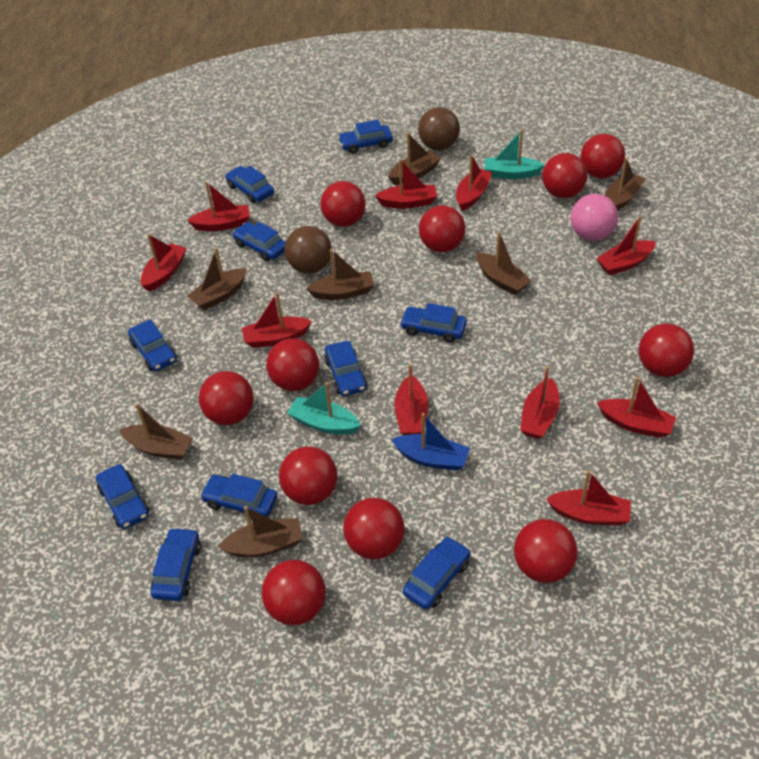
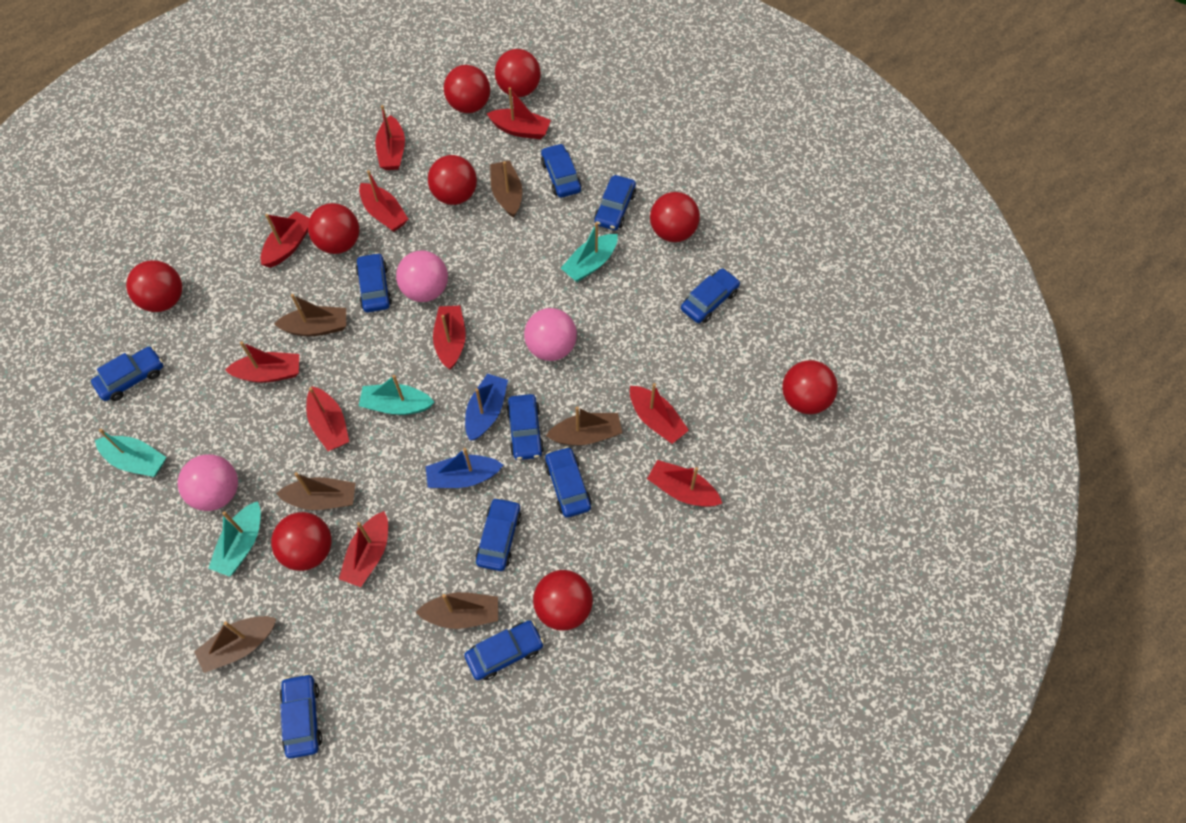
blue boat: 1 -> 2
brown ball: 2 -> 0
brown boat: 7 -> 6
pink ball: 1 -> 3
red ball: 11 -> 9
turquoise boat: 2 -> 4

